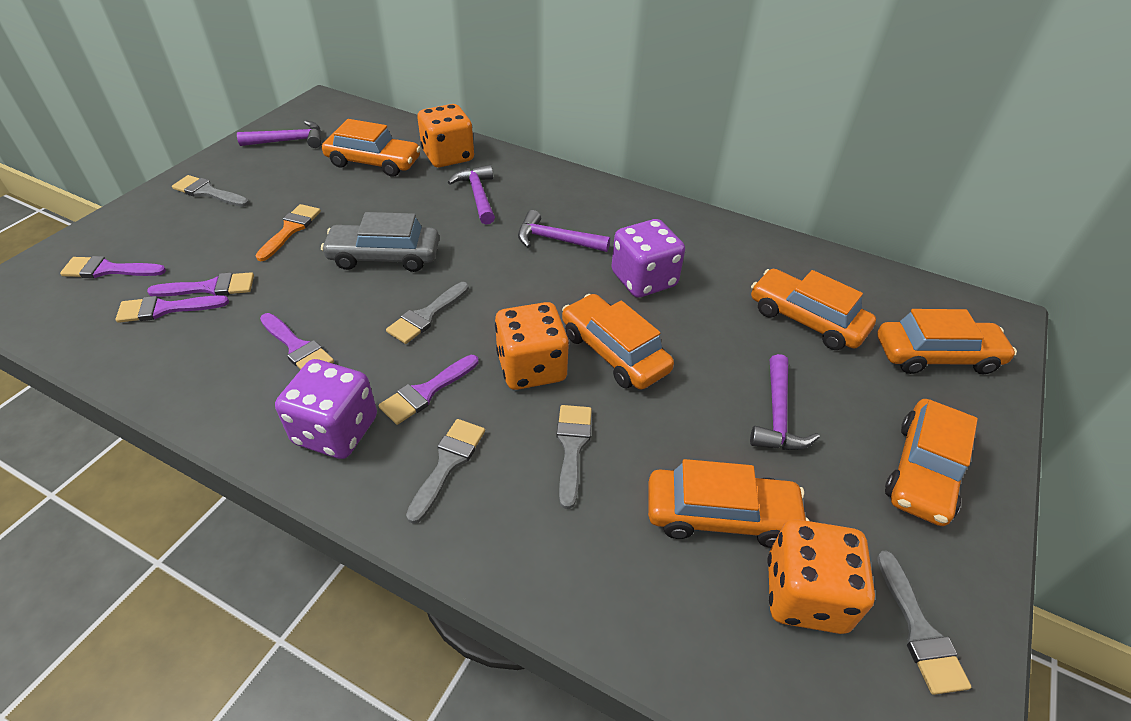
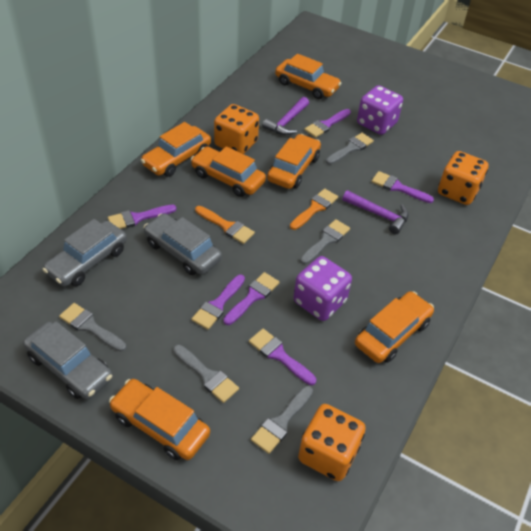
grey car: 1 -> 3
orange brush: 1 -> 2
purple brush: 5 -> 6
purple hammer: 4 -> 2

